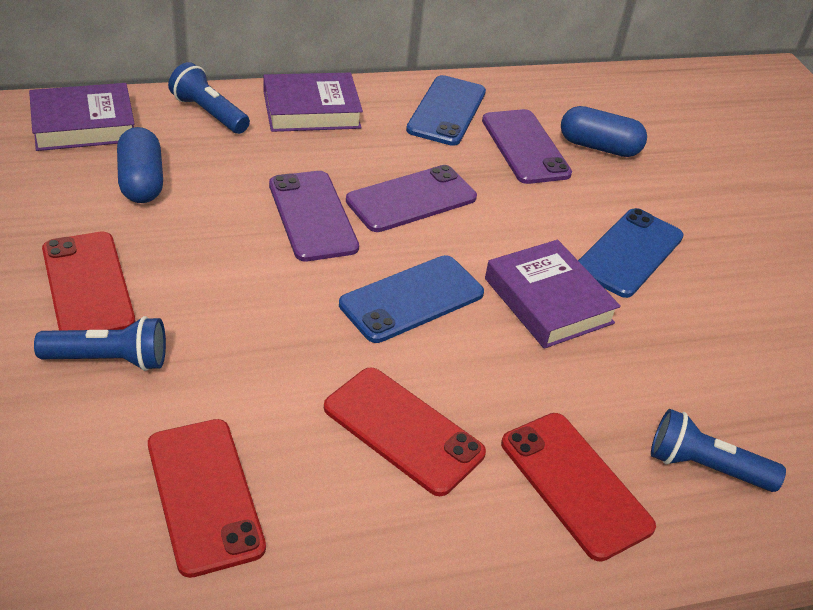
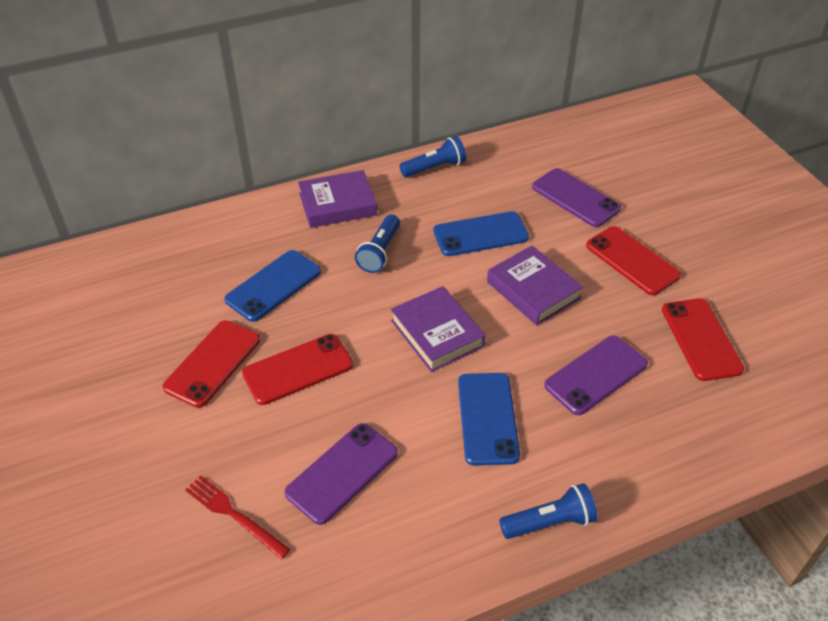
blue capsule: 2 -> 0
red fork: 0 -> 1

